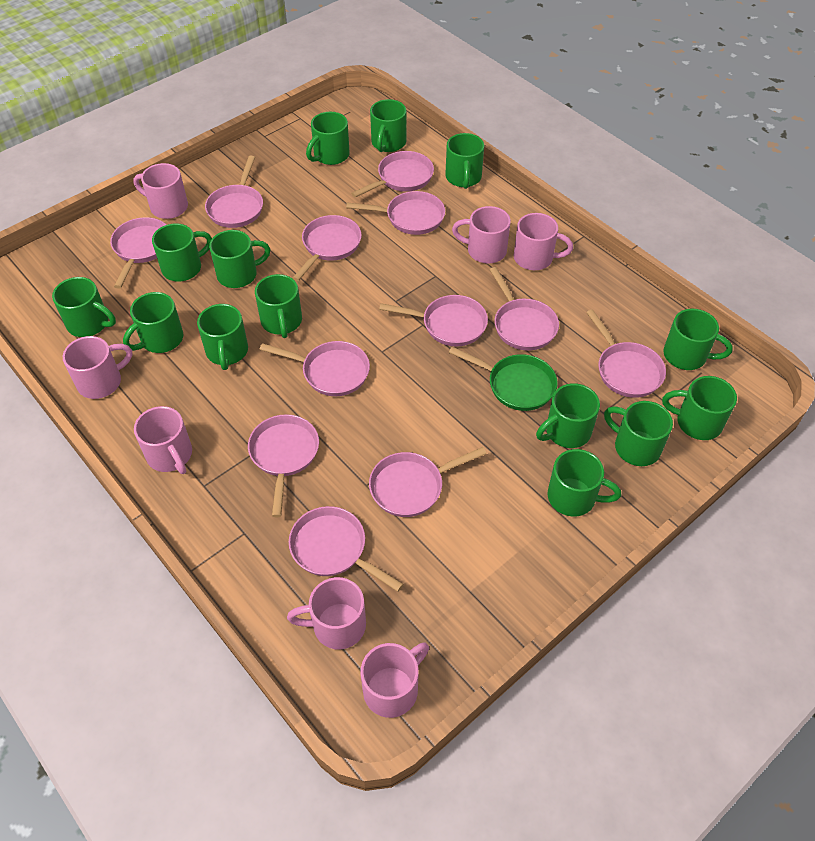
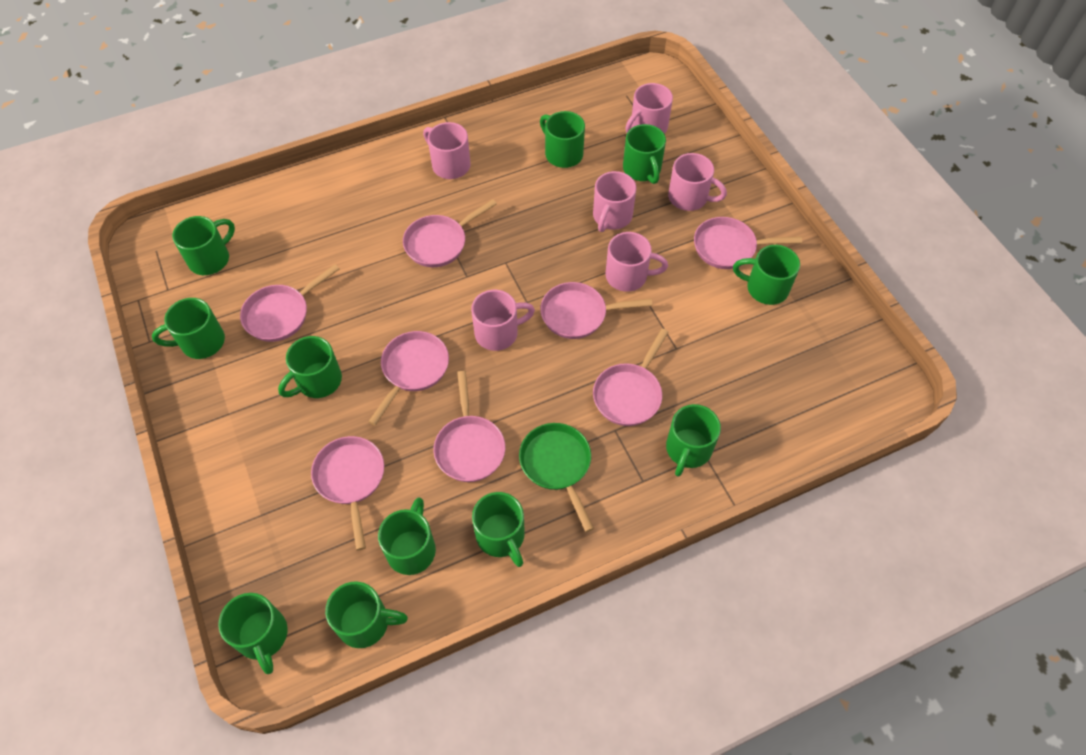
green mug: 14 -> 11
pink mug: 7 -> 6
pink pan: 12 -> 8

